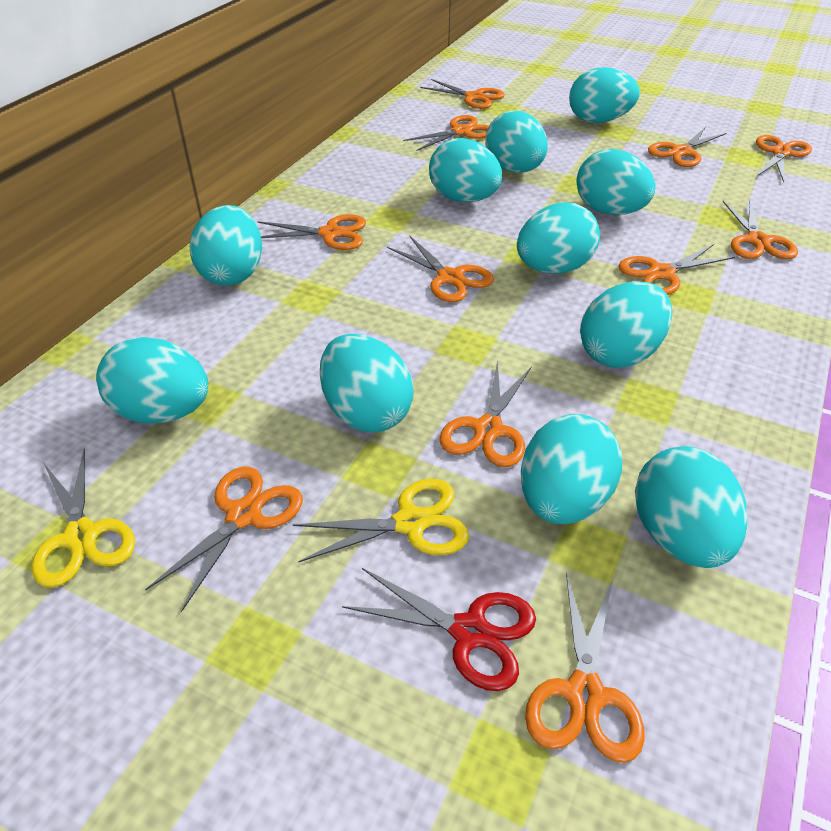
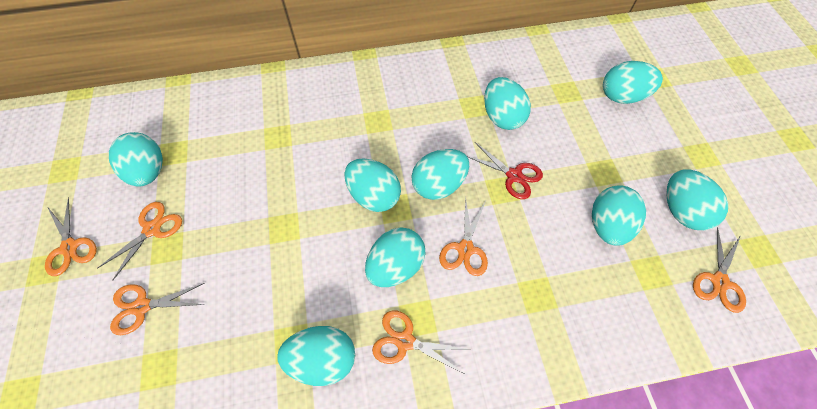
orange scissors: 11 -> 6
turquoise egg: 11 -> 9
yellow scissors: 2 -> 0

